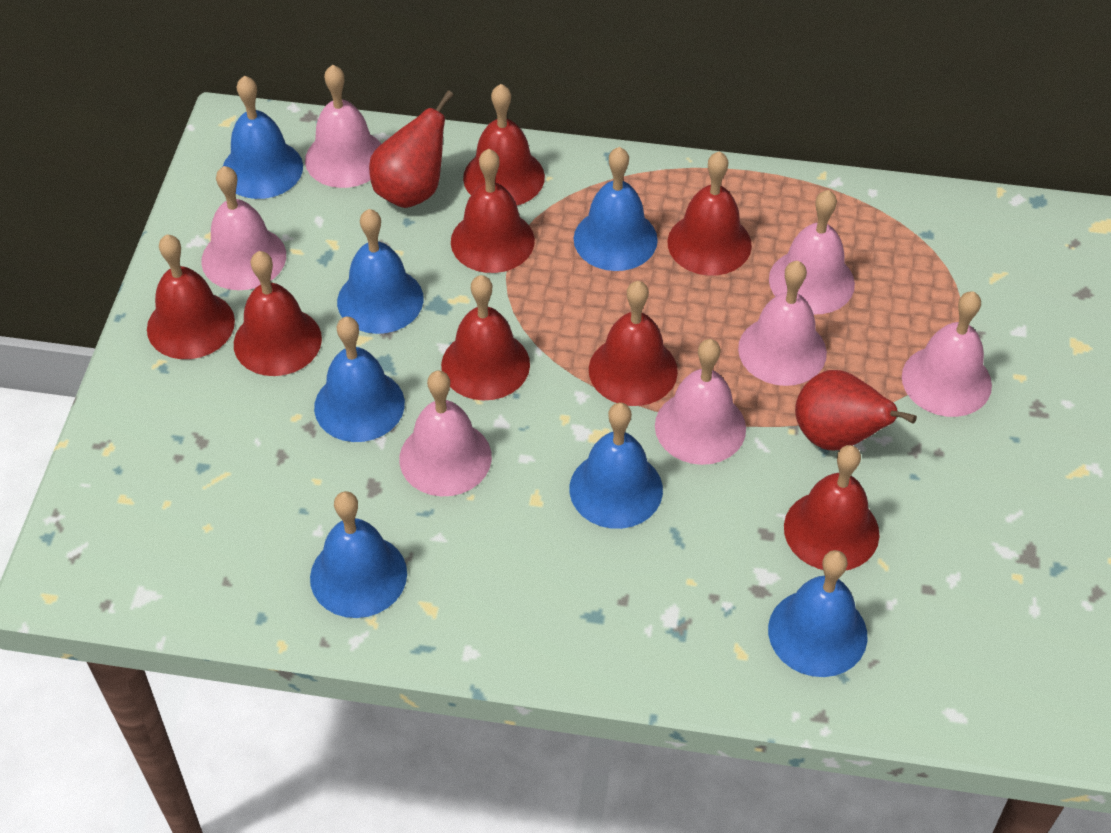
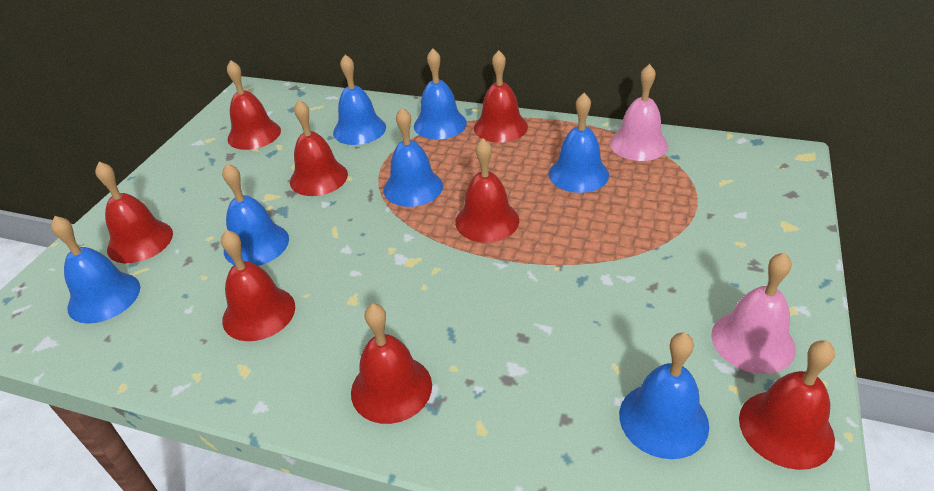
pink bell: 7 -> 2
red pear: 2 -> 0

